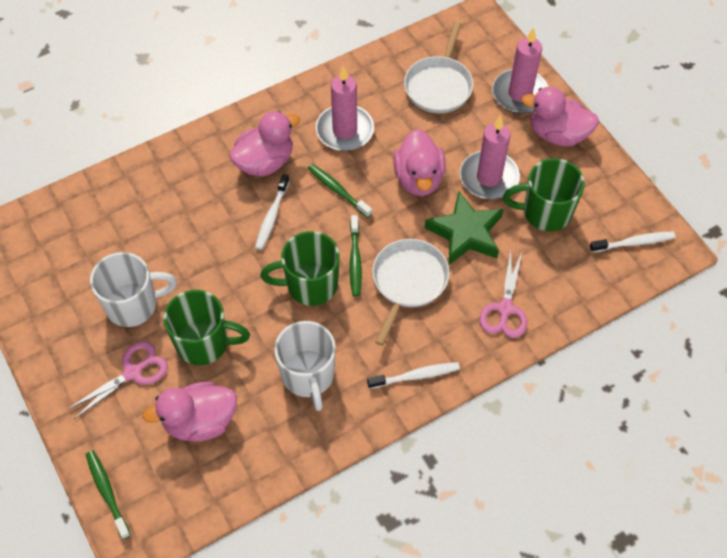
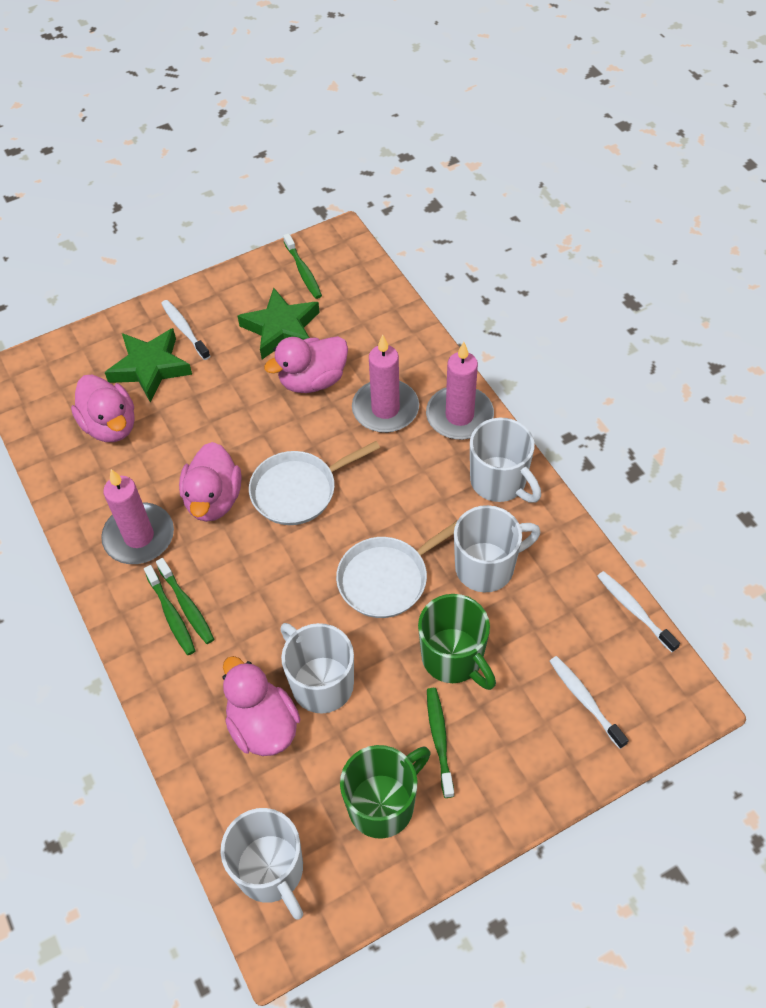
green mug: 3 -> 2
green star: 1 -> 2
green toothbrush: 3 -> 4
pink scissors: 2 -> 0
white mug: 2 -> 4

